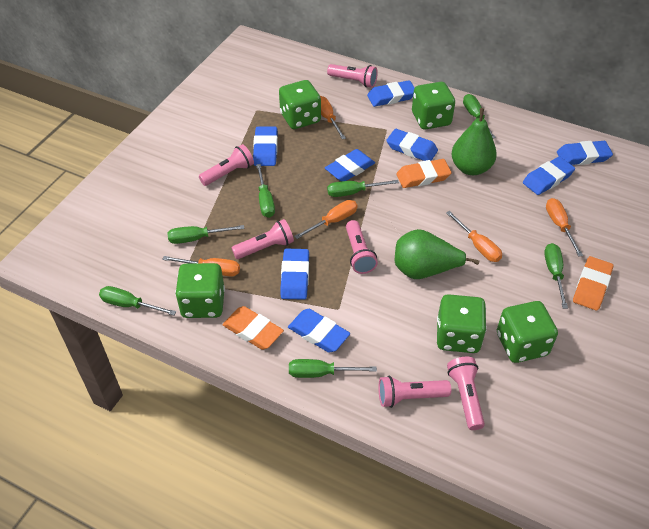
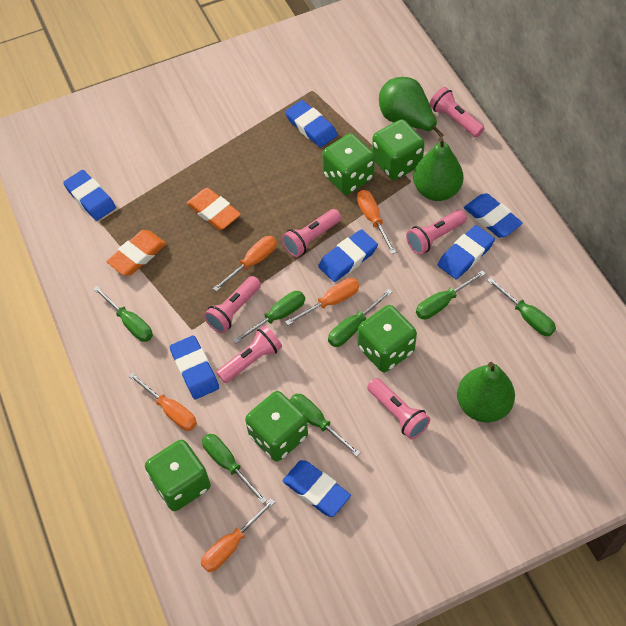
blue eraser: 8 -> 7
green pear: 2 -> 3
orange eraser: 3 -> 2

